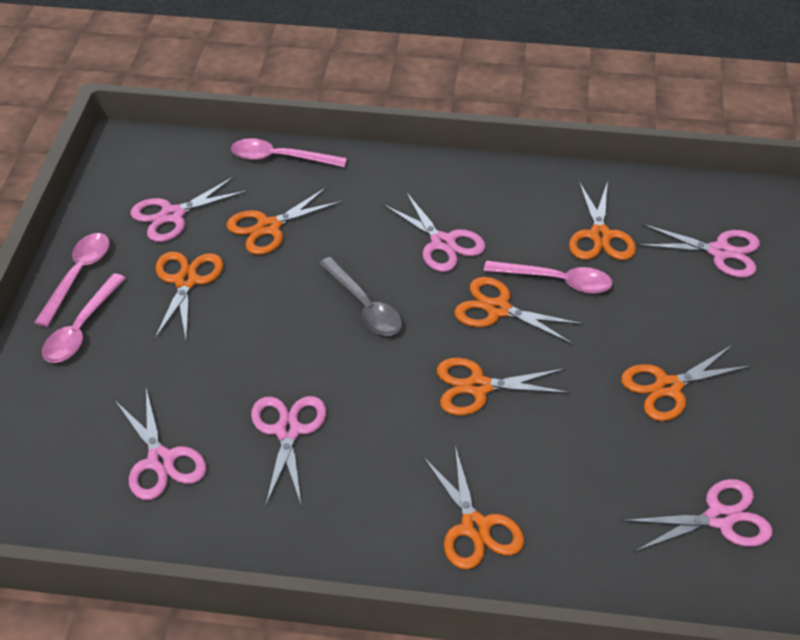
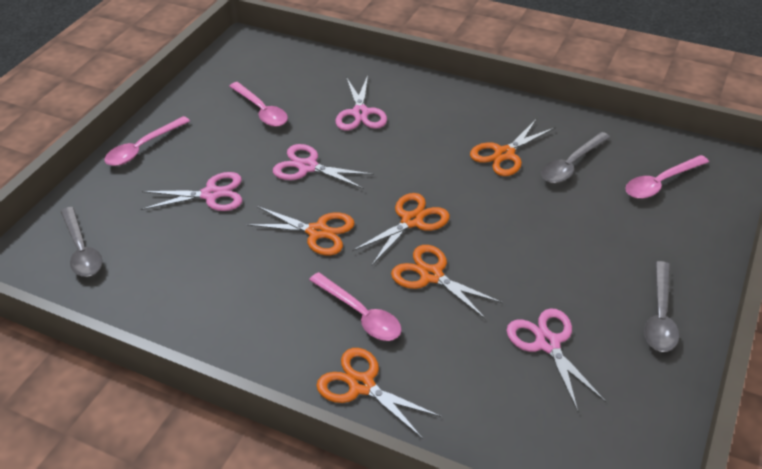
grey spoon: 1 -> 3
orange scissors: 7 -> 5
pink scissors: 6 -> 4

